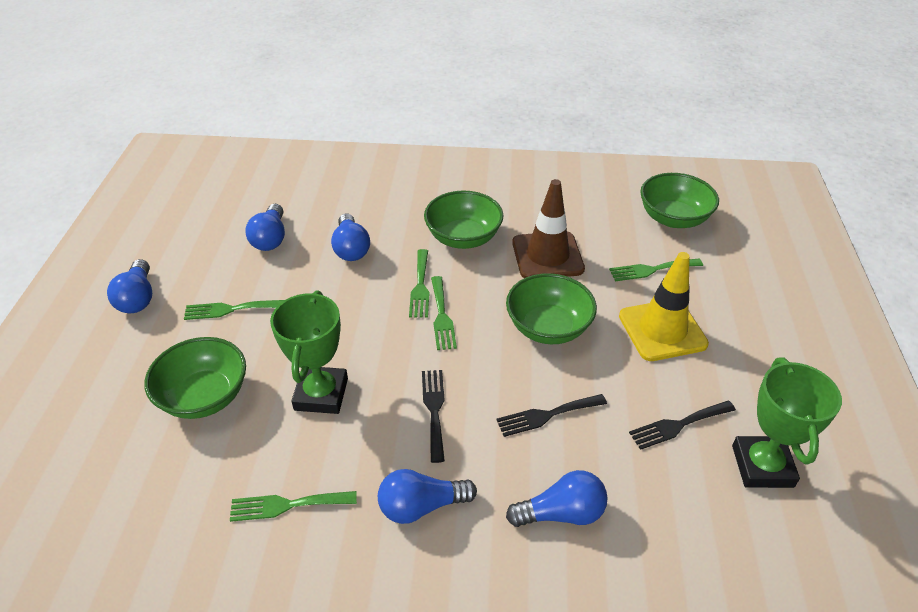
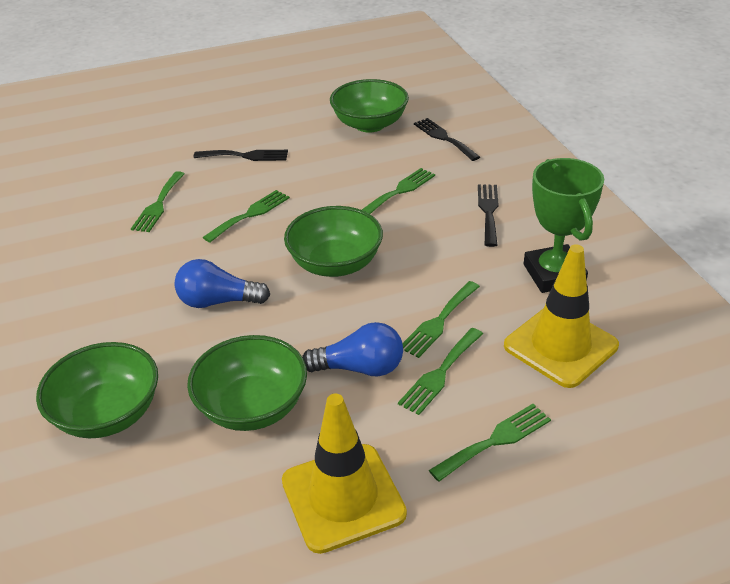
blue light bulb: 5 -> 2
brown traffic cone: 1 -> 0
green fork: 5 -> 6
green trophy: 2 -> 1
yellow traffic cone: 1 -> 2

